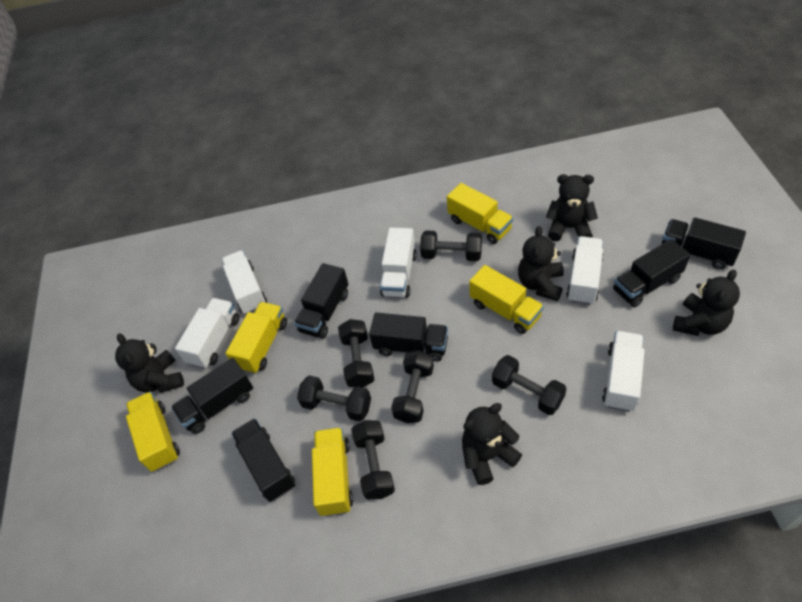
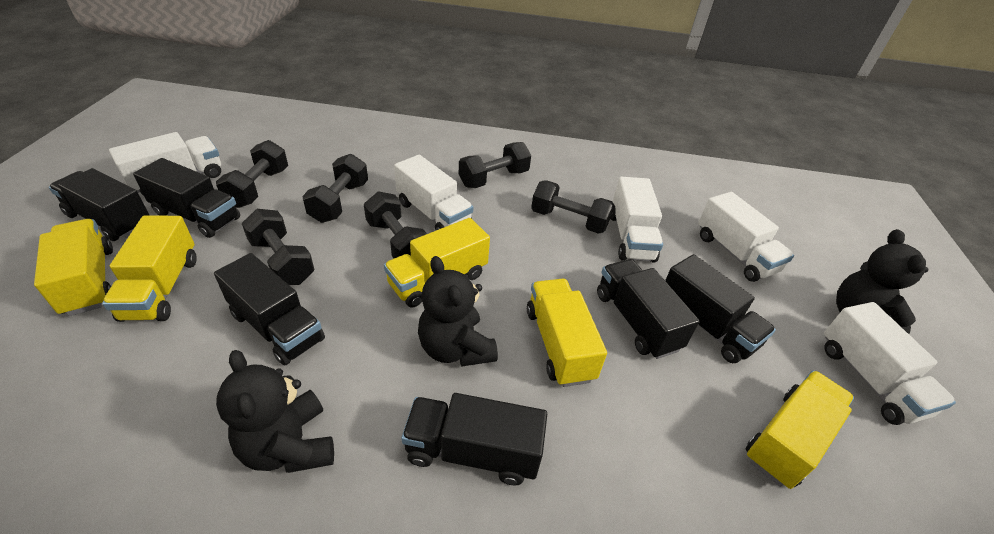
black teddy bear: 5 -> 3

